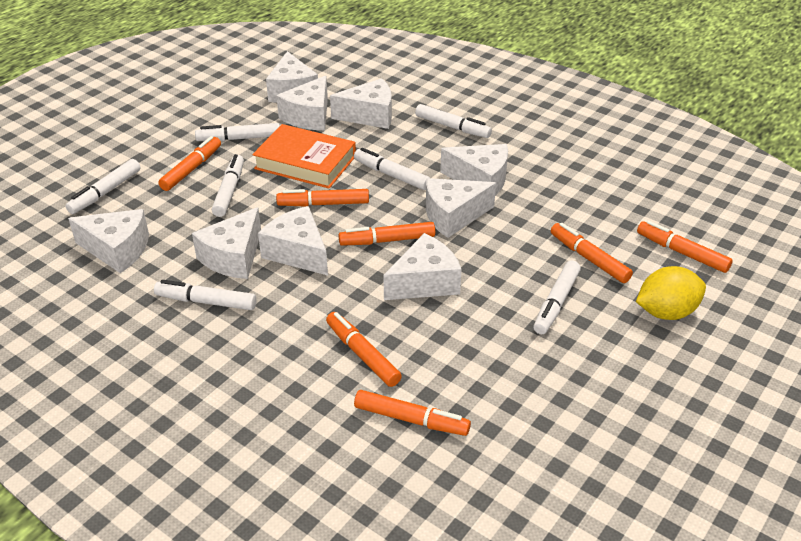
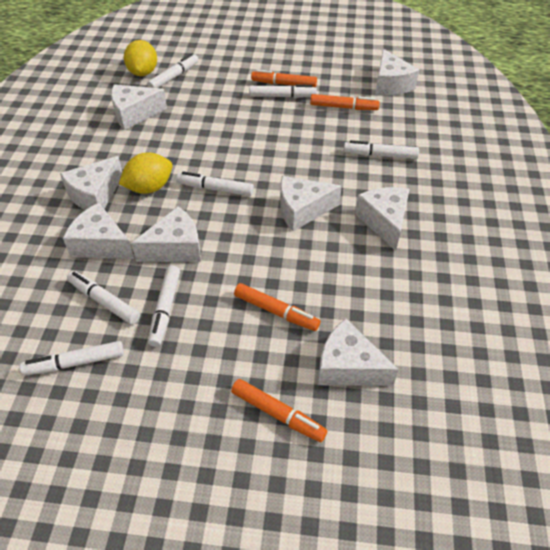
orange book: 1 -> 0
orange marker: 7 -> 4
white cheese: 9 -> 8
yellow lemon: 1 -> 2

